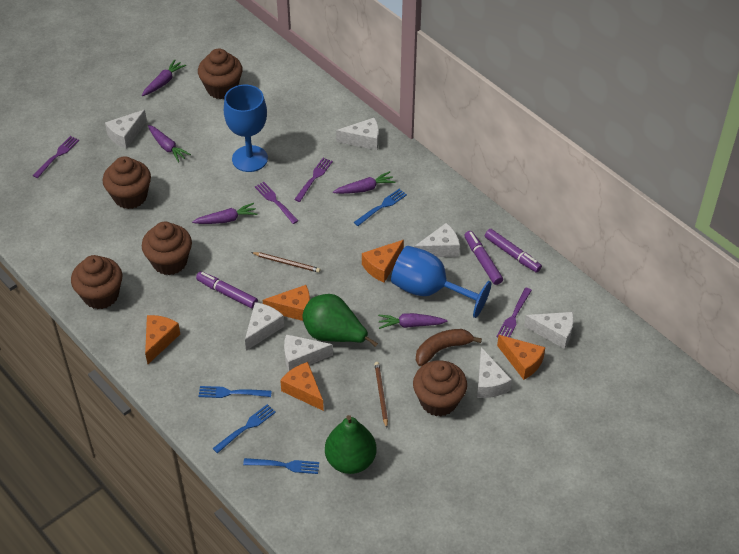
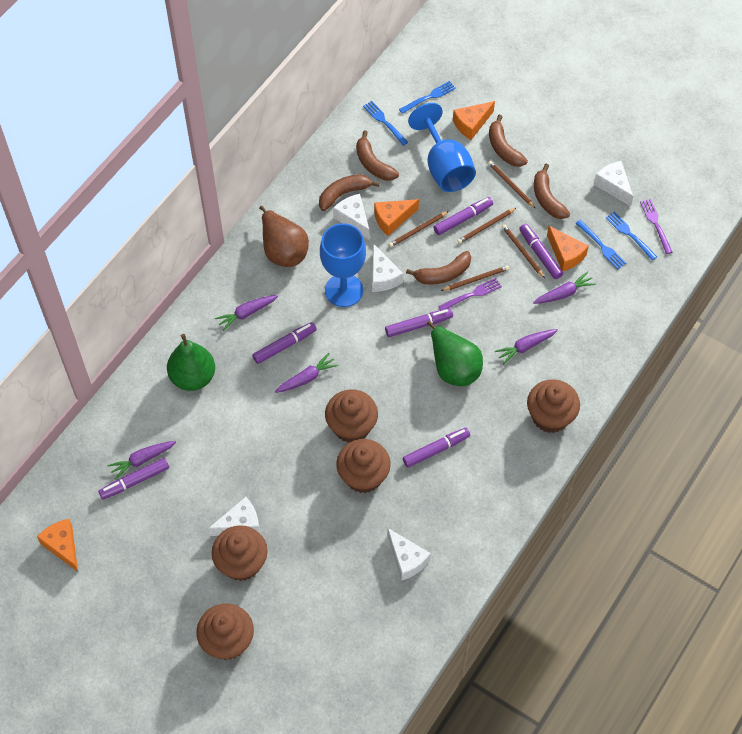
brown banana: 1 -> 5
brown pear: 0 -> 1
brown pencil: 2 -> 5
orange cheese: 5 -> 4
purple fork: 4 -> 2
purple marker: 3 -> 6
white cheese: 7 -> 5

